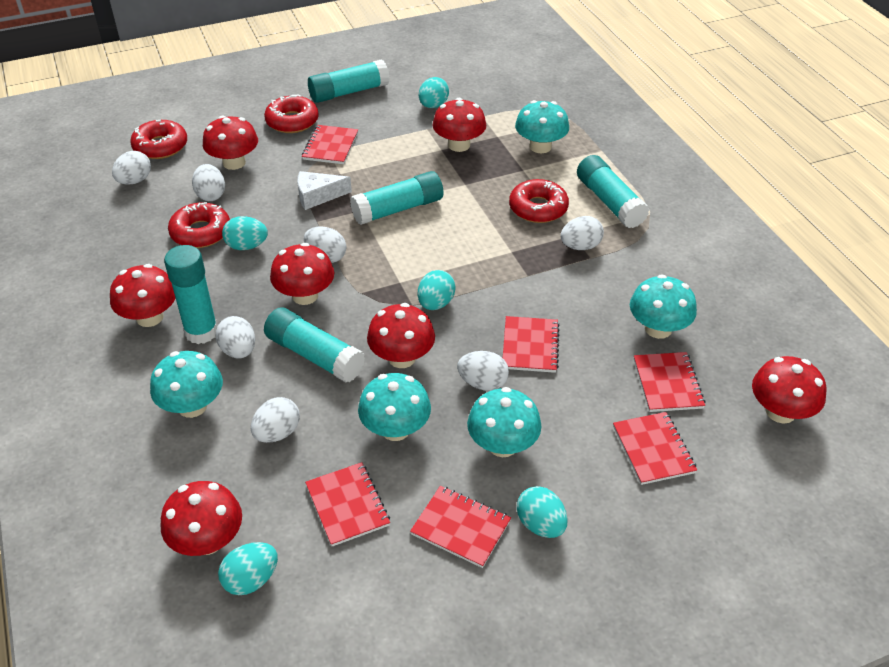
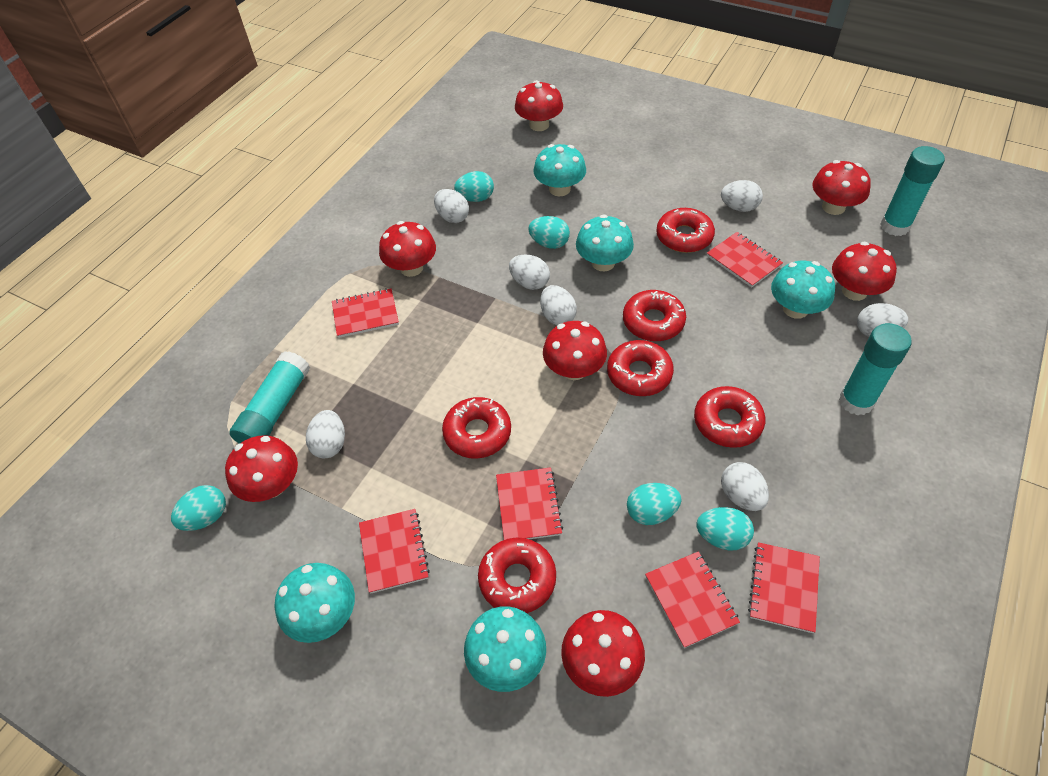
red donut: 4 -> 6
turquoise glue stick: 5 -> 3
white cheese: 1 -> 0

